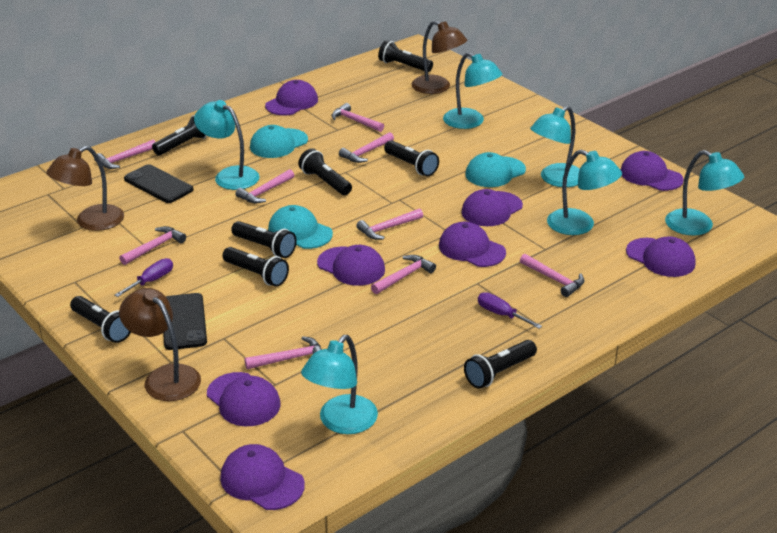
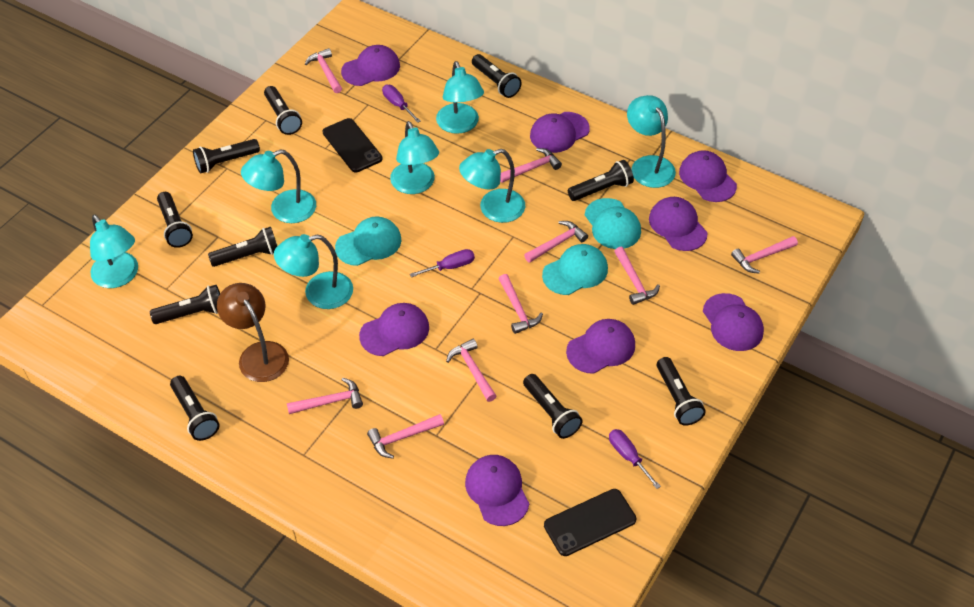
black flashlight: 8 -> 10
brown lamp: 3 -> 1
purple screwdriver: 2 -> 3
turquoise lamp: 6 -> 7

